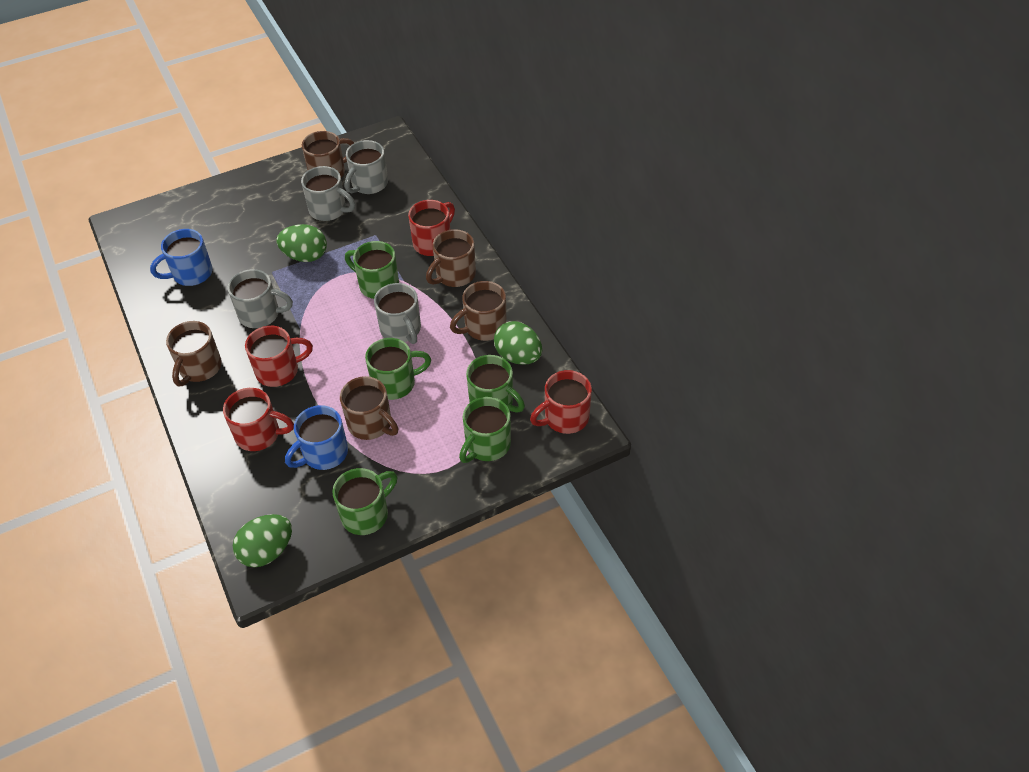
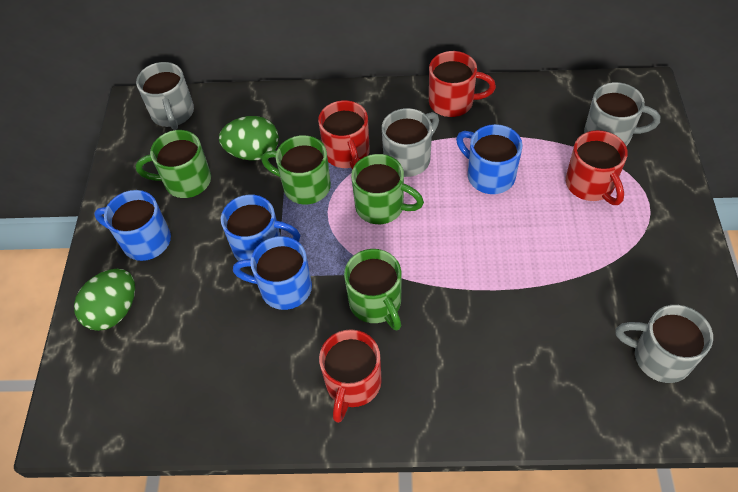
blue mug: 2 -> 4
brown mug: 5 -> 0
green egg: 3 -> 2
green mug: 5 -> 4

